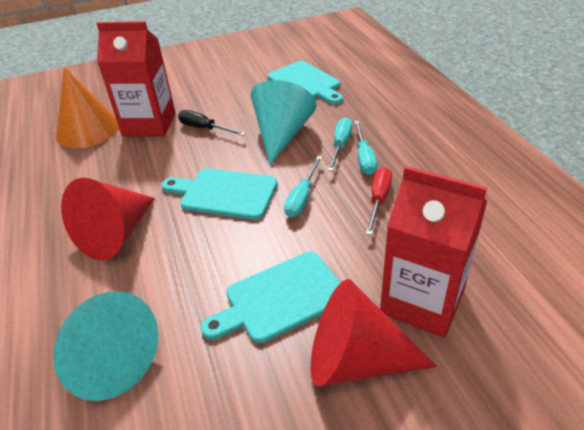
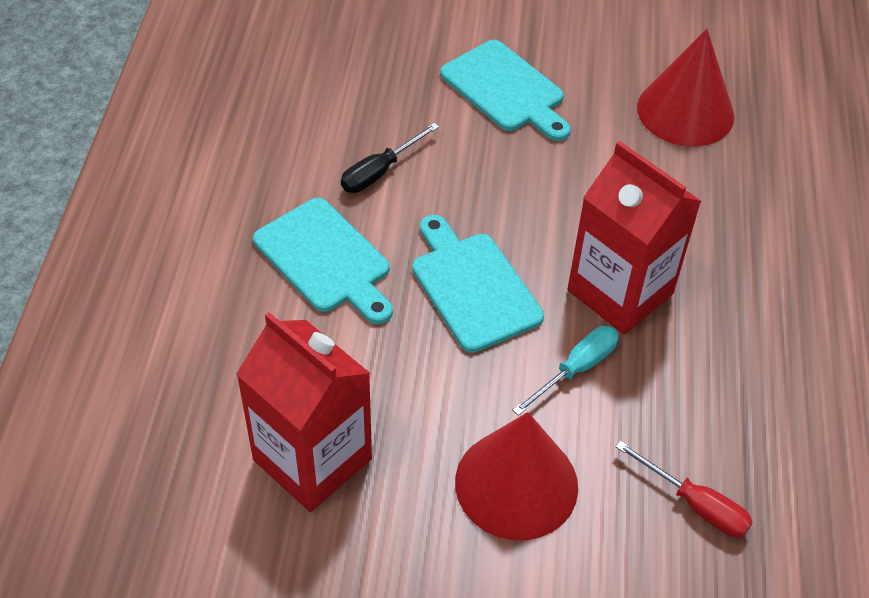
orange cone: 1 -> 0
turquoise cone: 2 -> 0
turquoise screwdriver: 3 -> 1

